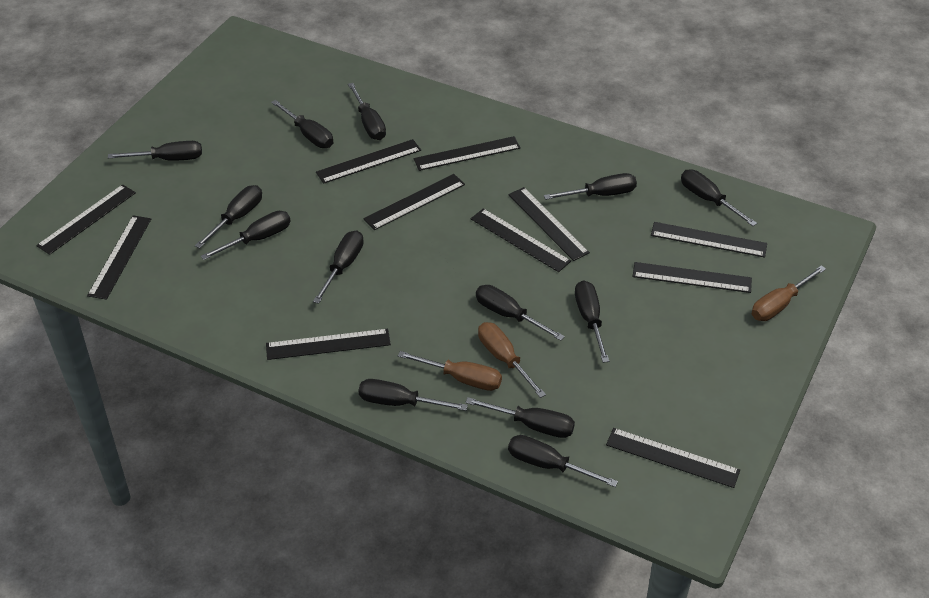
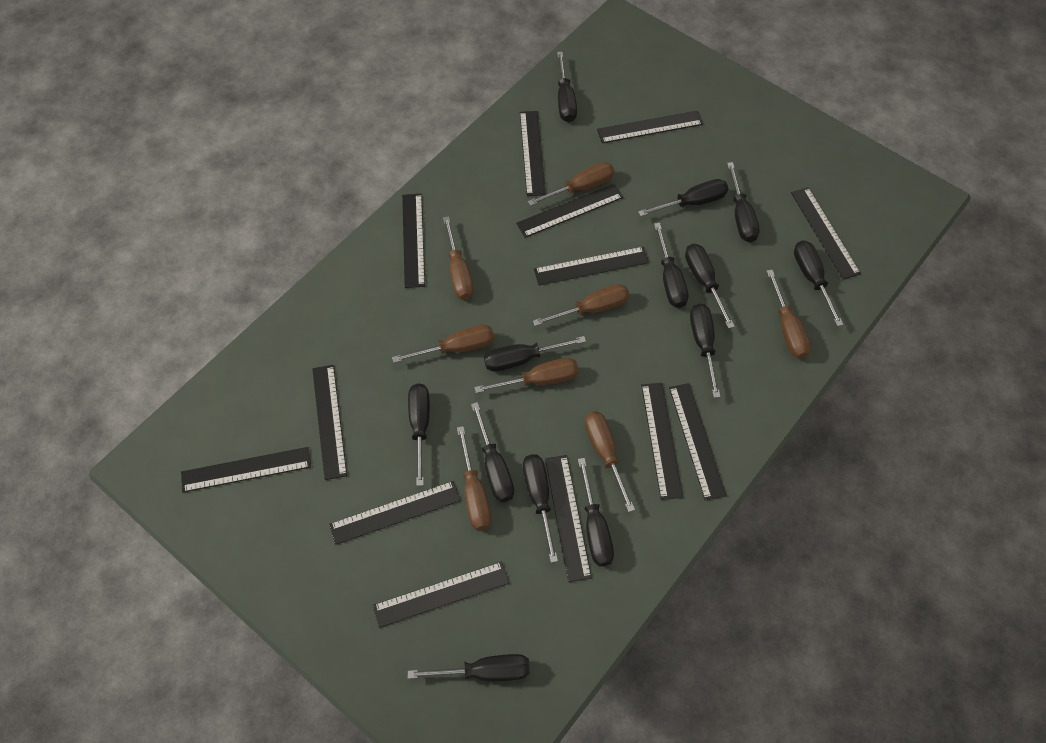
black ruler: 11 -> 13
brown screwdriver: 3 -> 8

